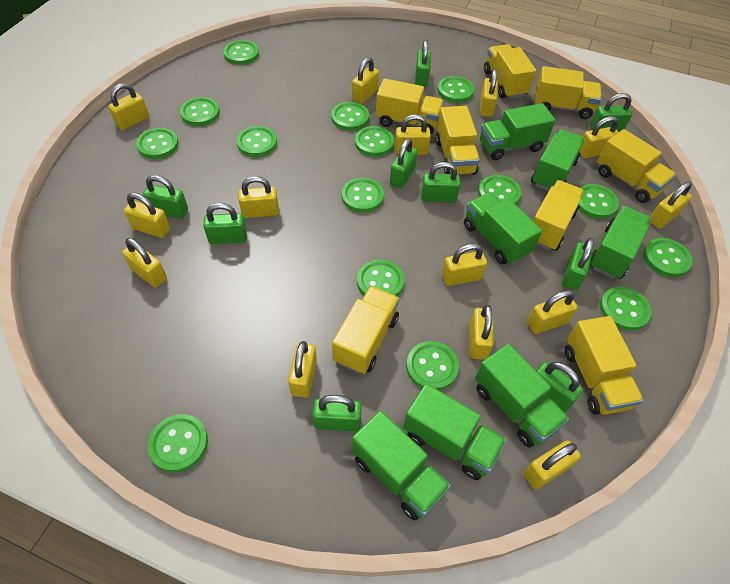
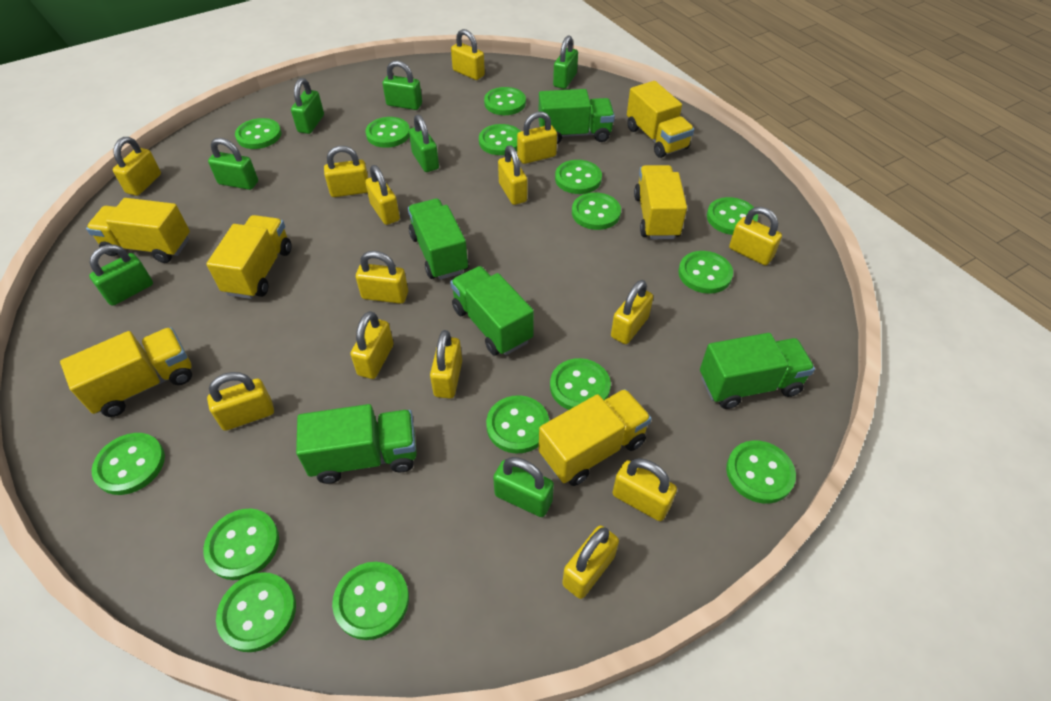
green padlock: 9 -> 7
green truck: 7 -> 5
yellow truck: 8 -> 6

